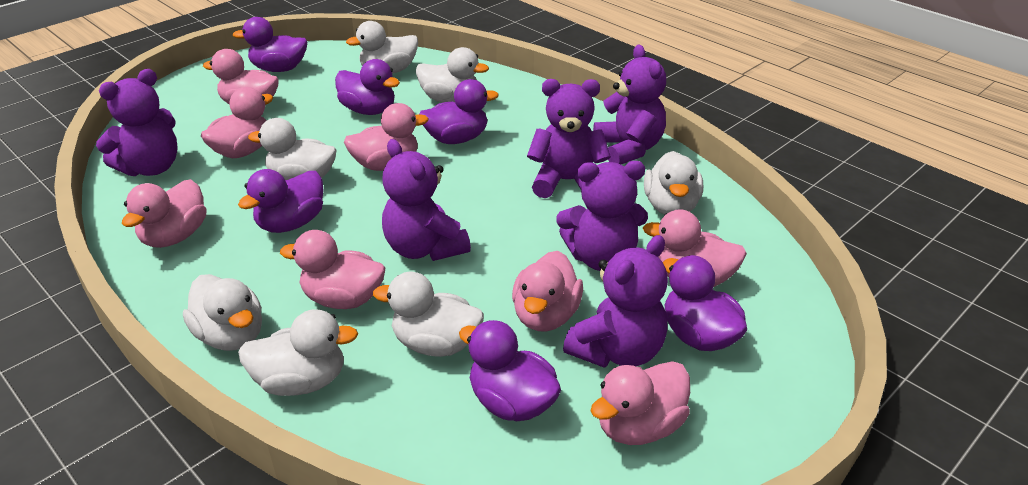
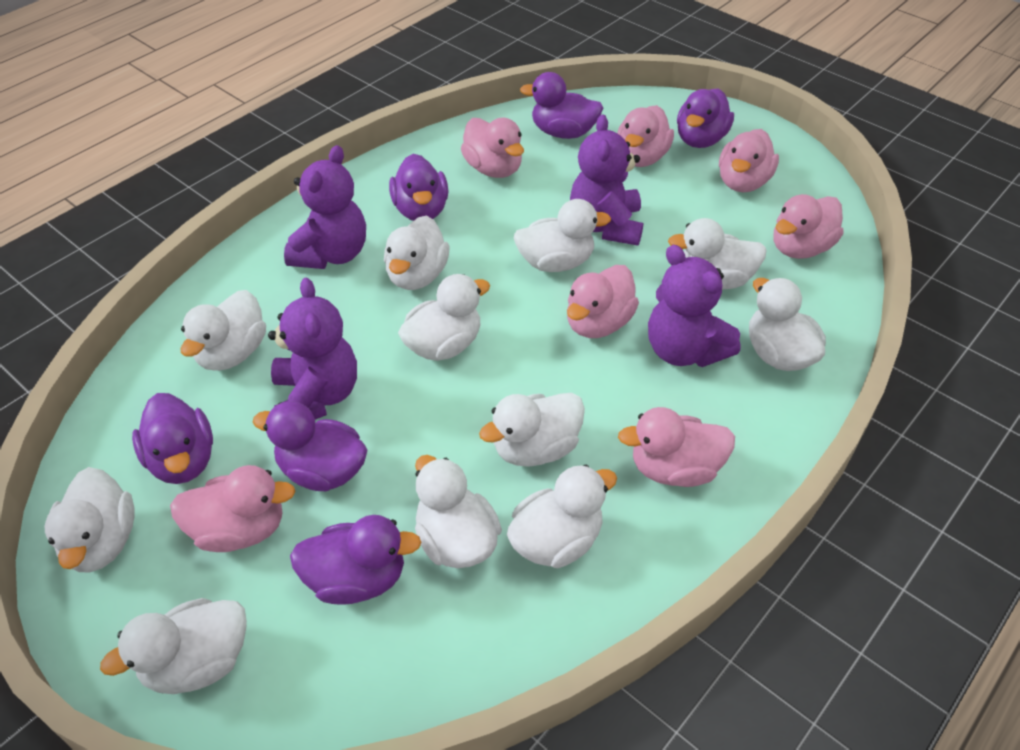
pink duck: 8 -> 7
purple teddy bear: 6 -> 4
white duck: 7 -> 11

